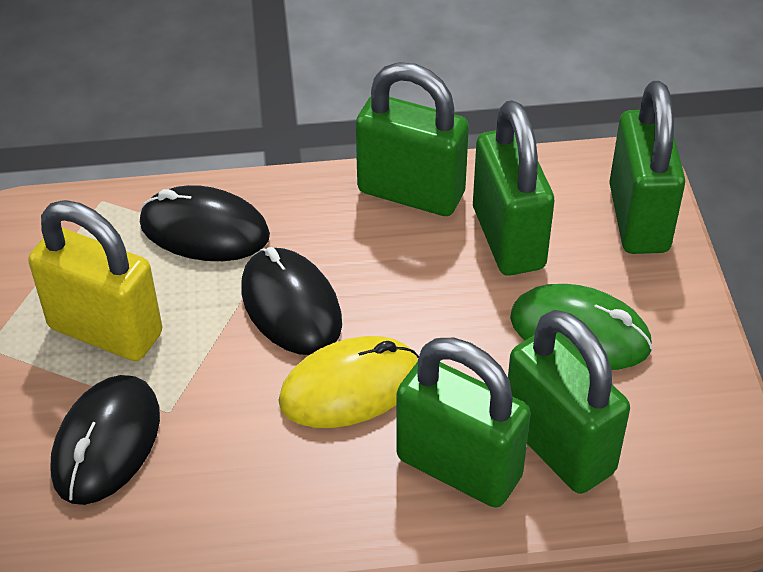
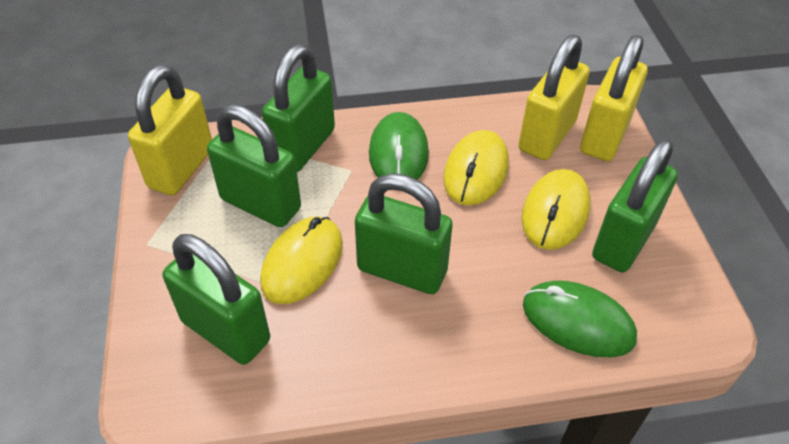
black mouse: 3 -> 0
green mouse: 1 -> 2
yellow mouse: 1 -> 3
yellow padlock: 1 -> 3

